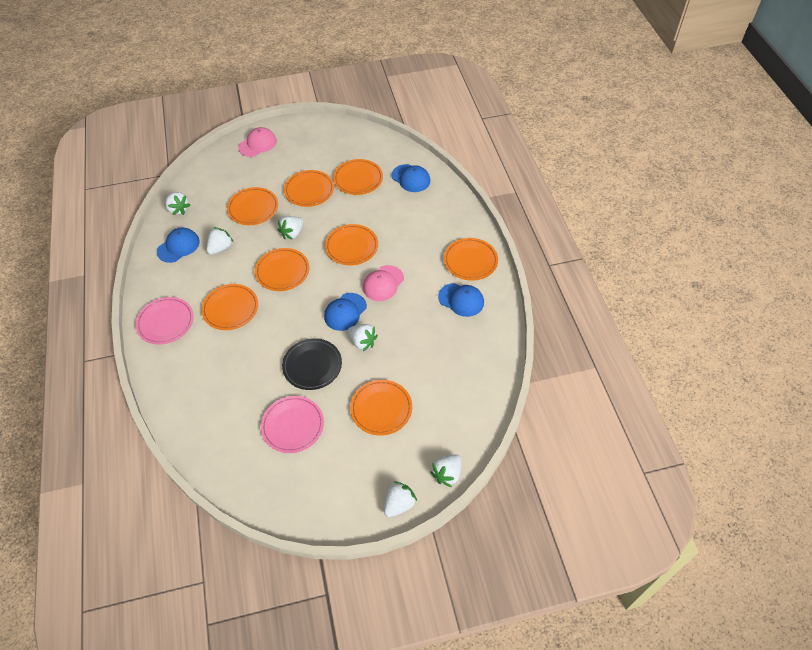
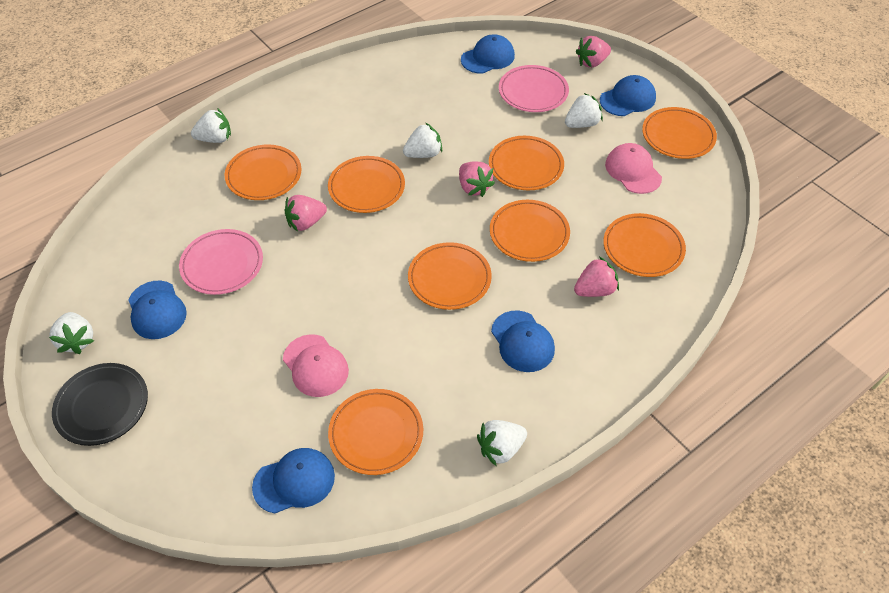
blue cap: 4 -> 5
pink strawberry: 0 -> 4
white strawberry: 6 -> 5

